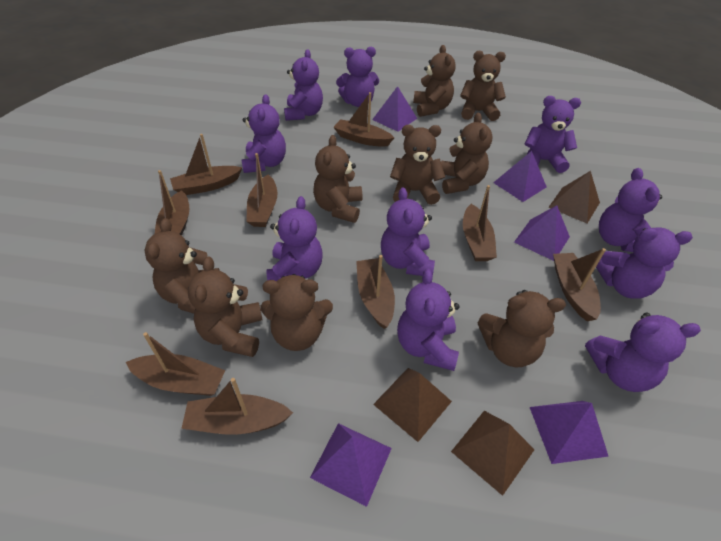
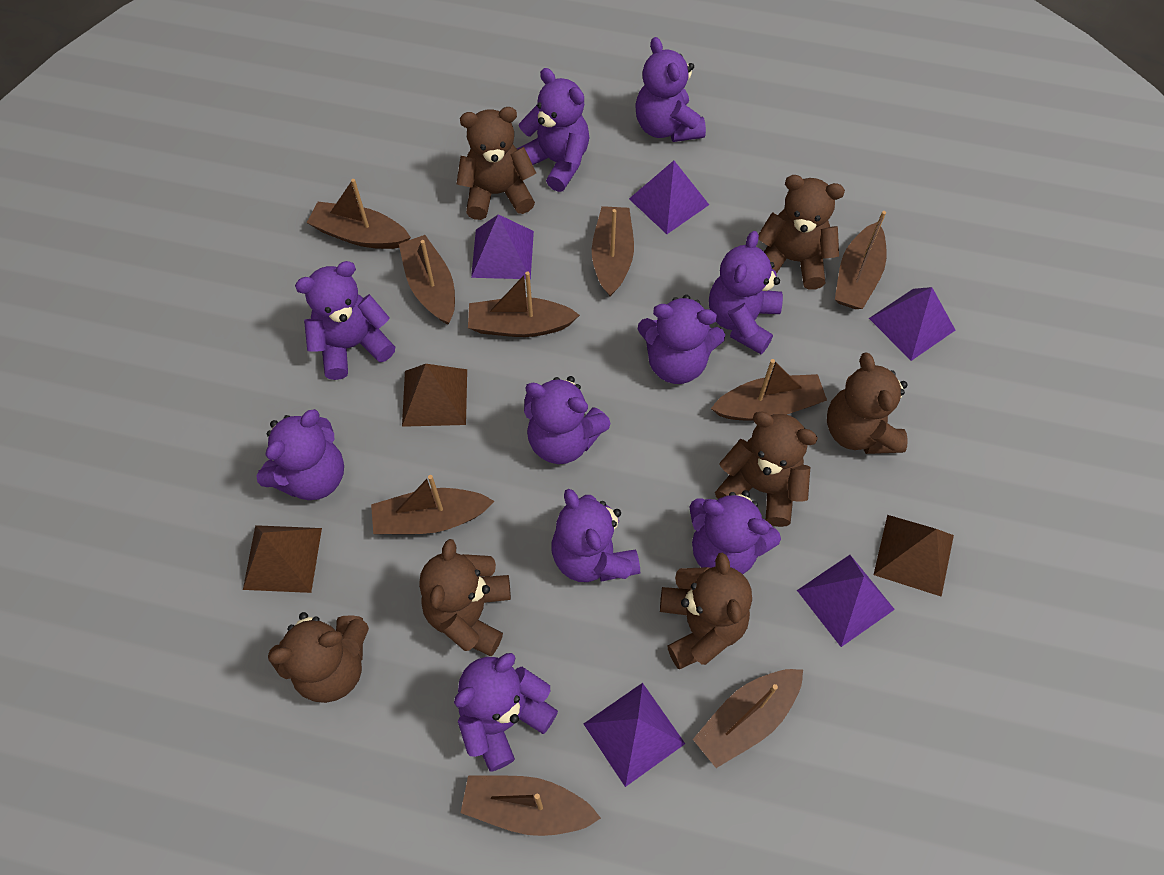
brown teddy bear: 9 -> 7

